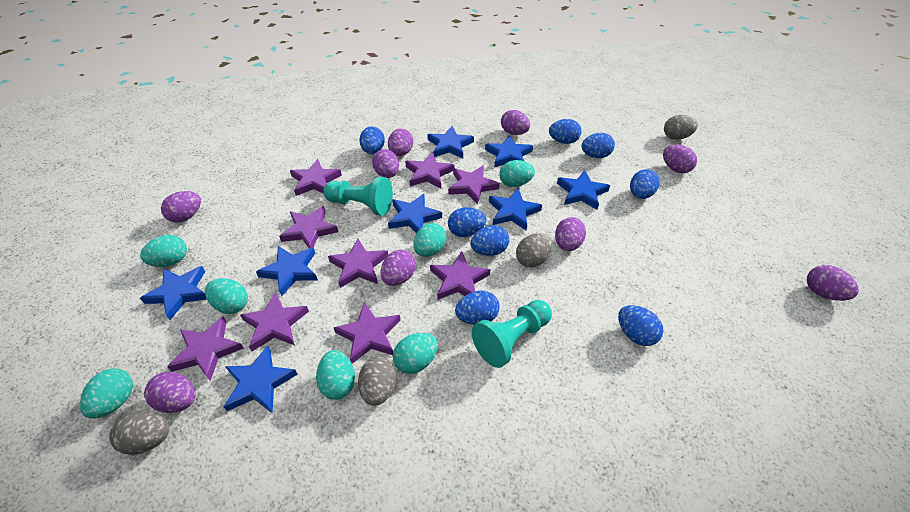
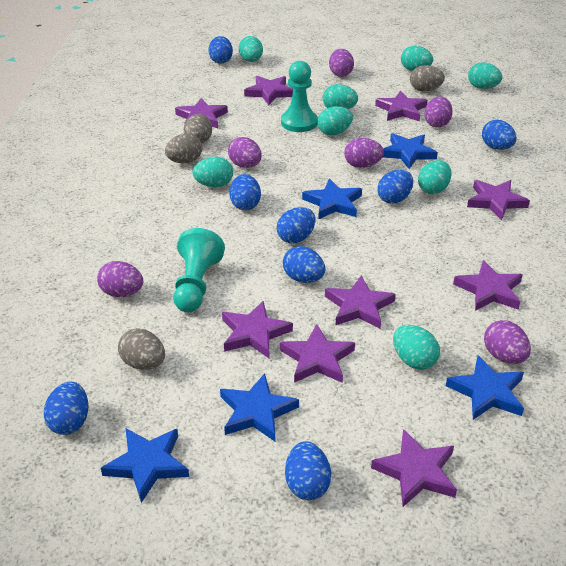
blue star: 8 -> 5
purple egg: 9 -> 6
turquoise egg: 7 -> 8

